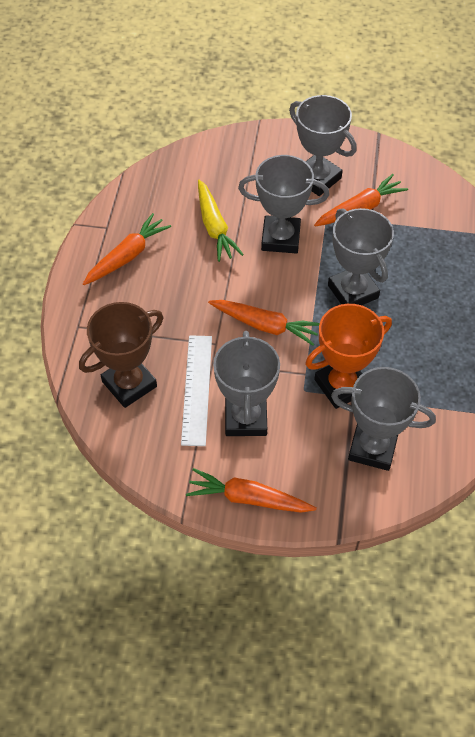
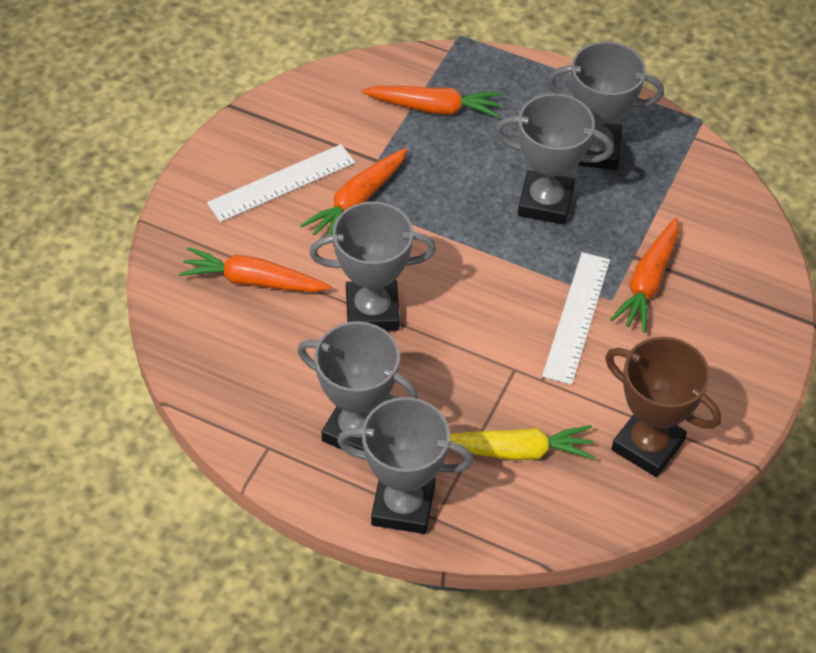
orange trophy: 1 -> 0
white ruler: 1 -> 2

